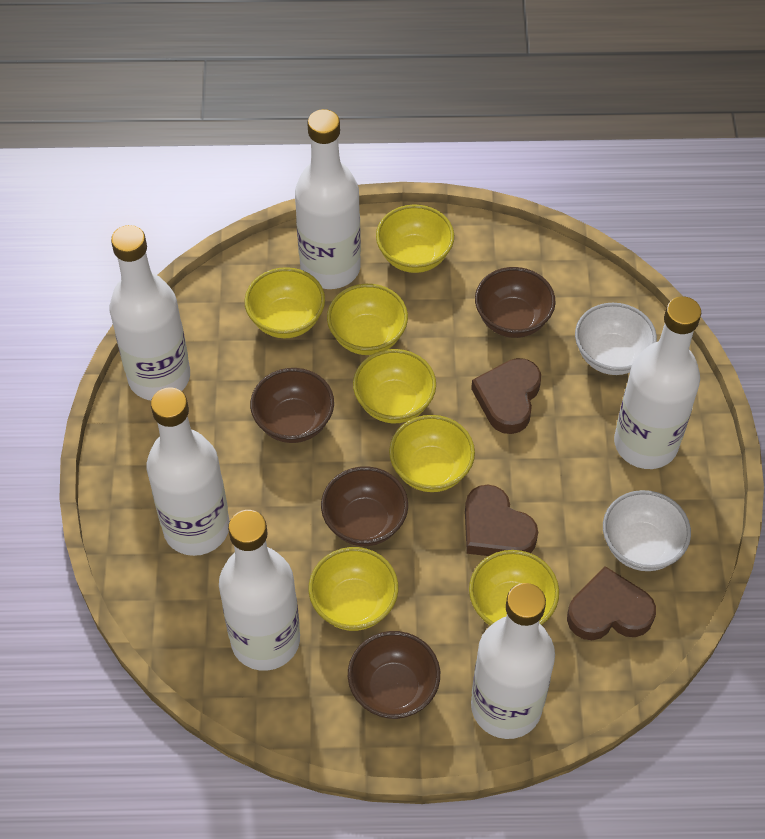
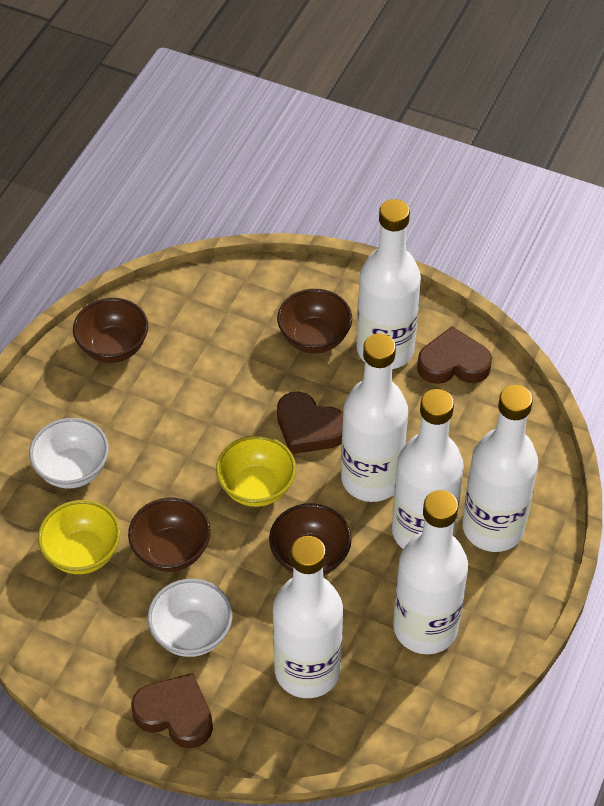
yellow bowl: 7 -> 2

